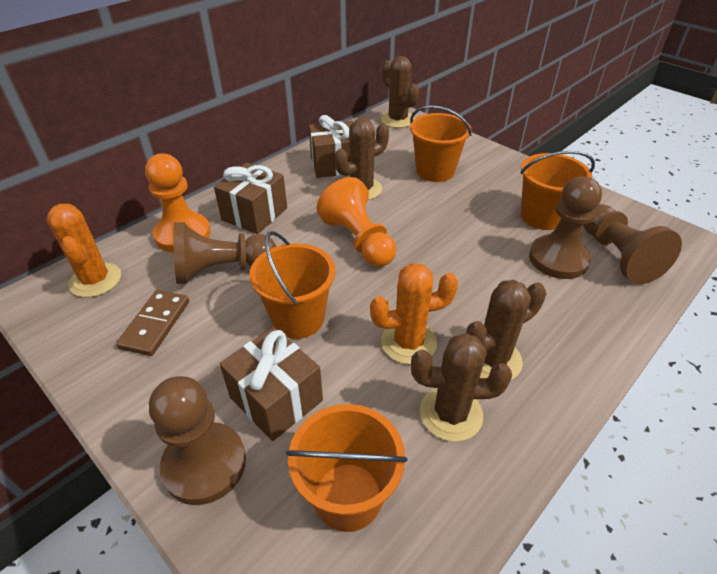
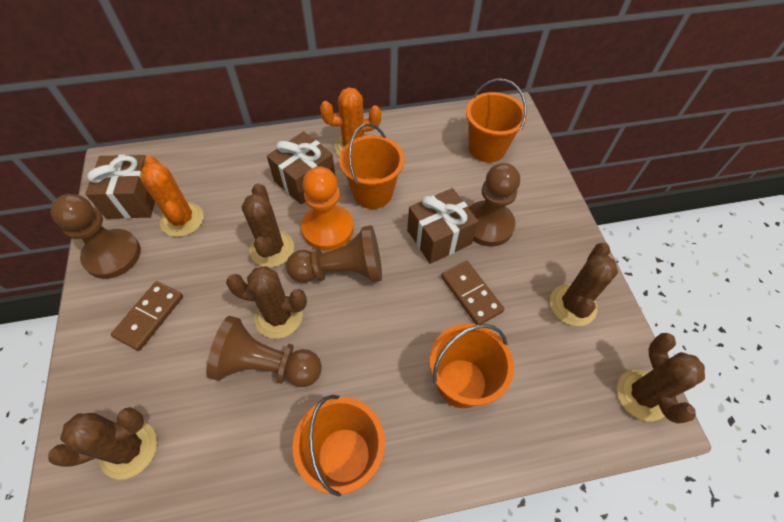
brown cactus: 4 -> 5
brown domino: 1 -> 2
orange pawn: 2 -> 1

